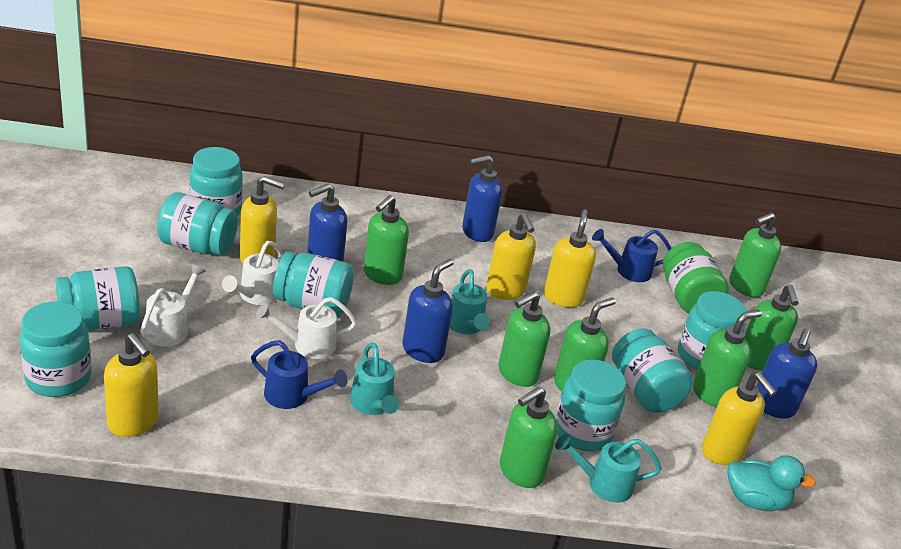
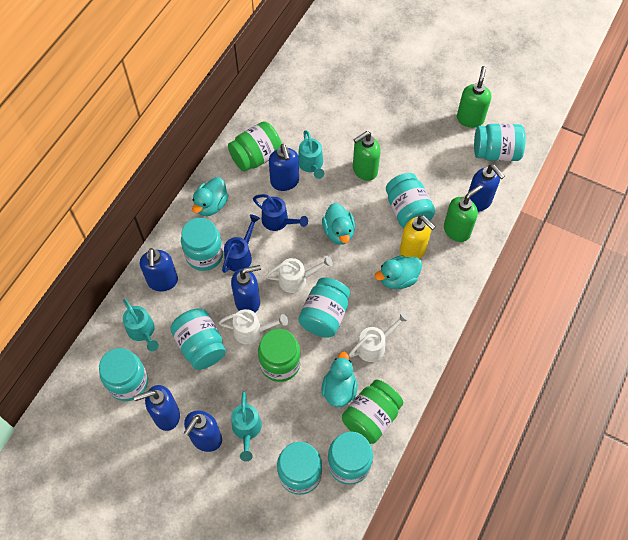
blue soap dispenser: 4 -> 6
green jar: 1 -> 3
green soap dispenser: 7 -> 3
turquoise duck: 1 -> 4
yellow soap dispenser: 5 -> 1

